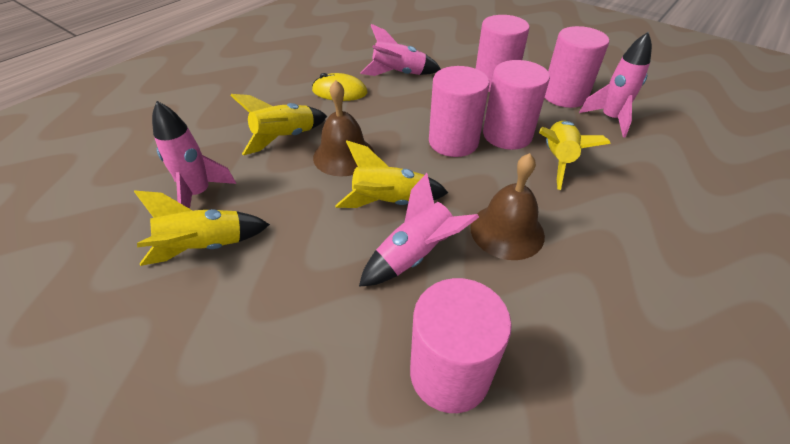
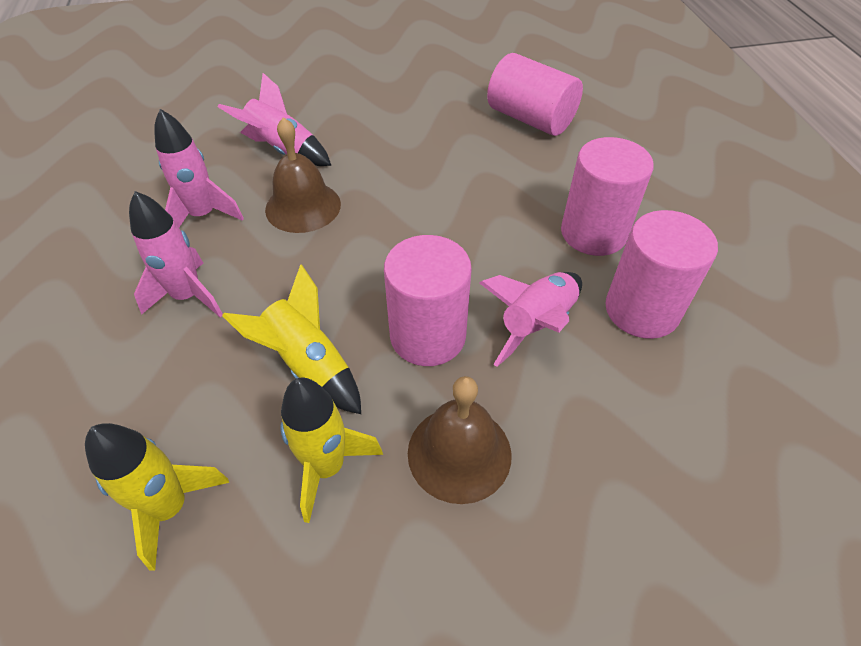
pink cylinder: 5 -> 4
yellow mouse: 1 -> 0
yellow rocket: 4 -> 3

